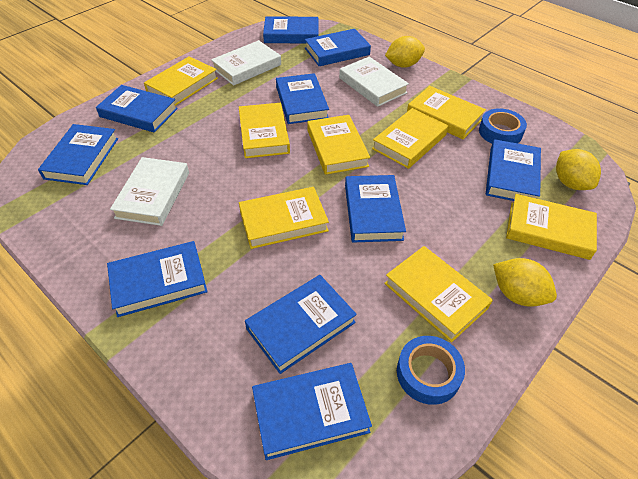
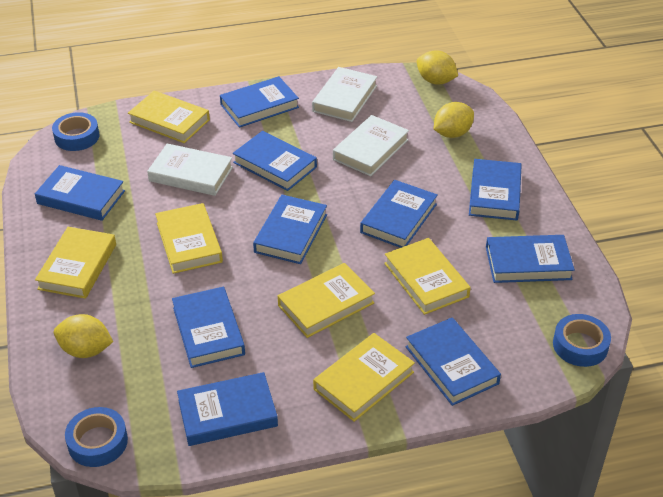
blue tape: 2 -> 3
yellow book: 8 -> 6

